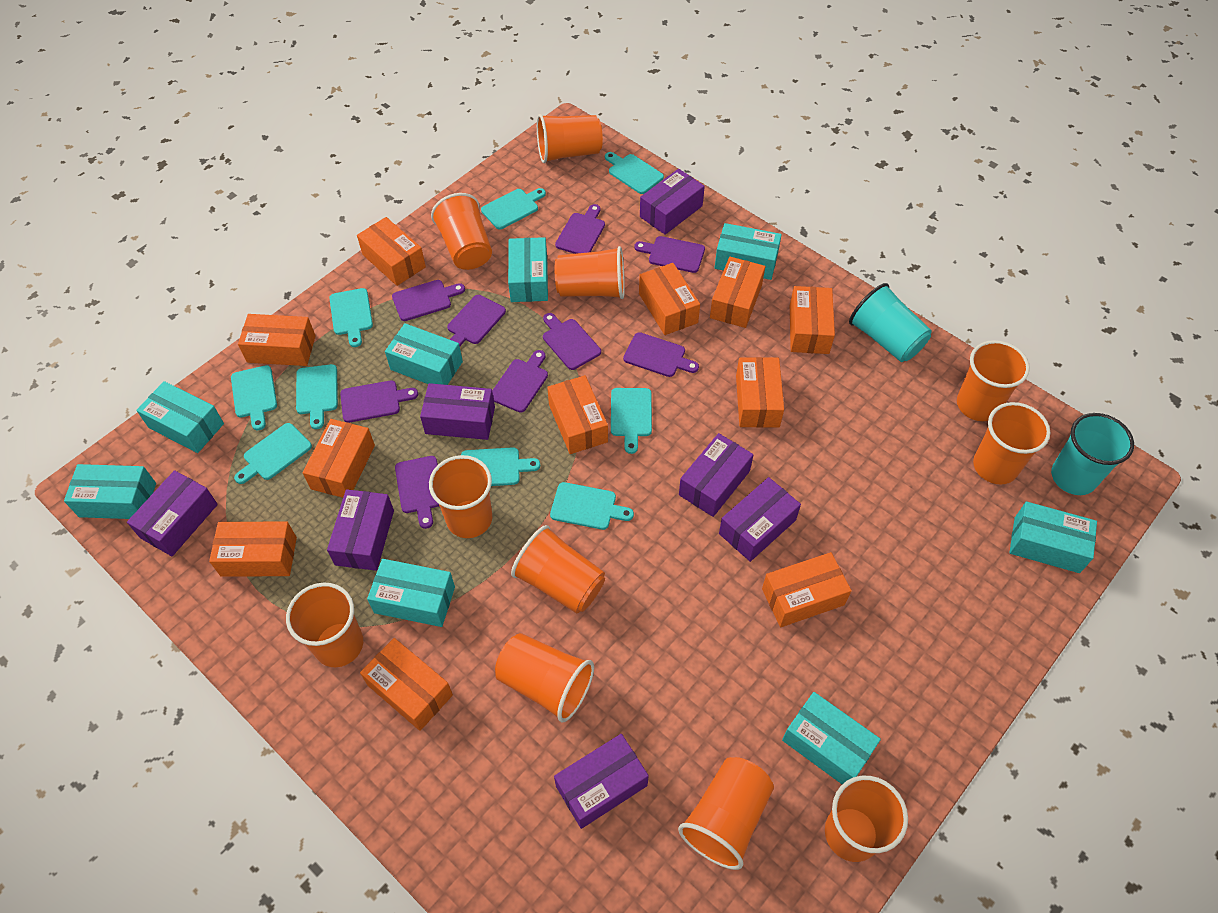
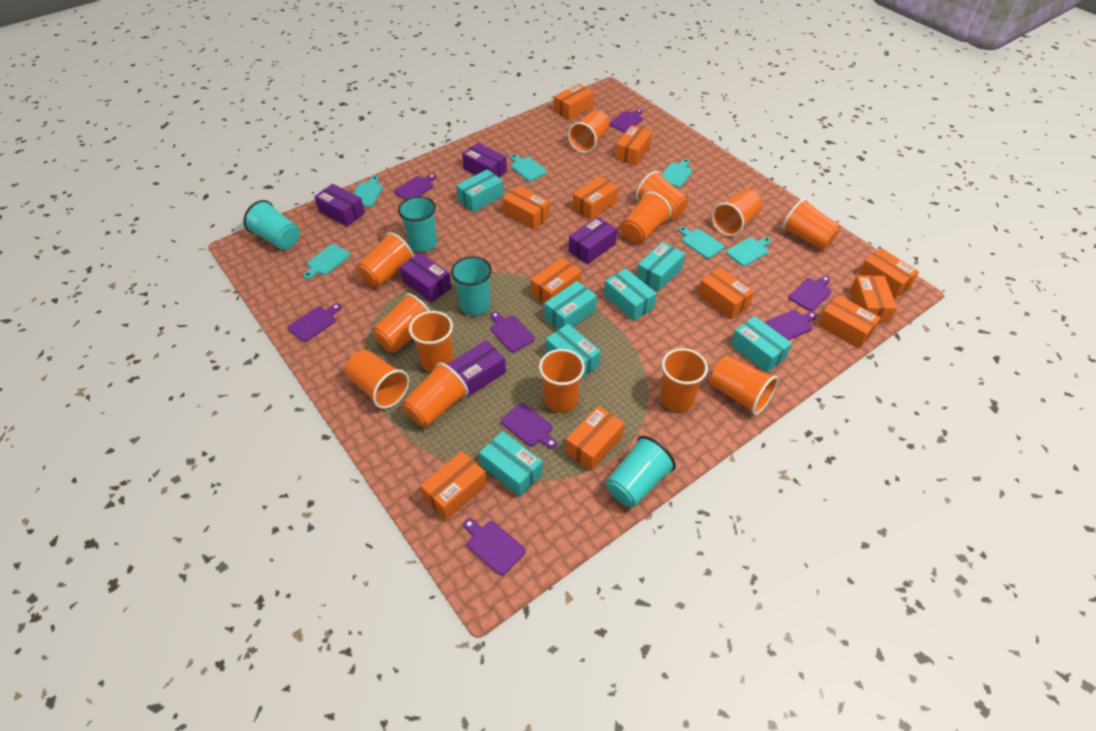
orange cup: 11 -> 13
purple box: 7 -> 5
purple cutting board: 9 -> 8
turquoise box: 8 -> 7
turquoise cup: 2 -> 4
turquoise cutting board: 9 -> 6

